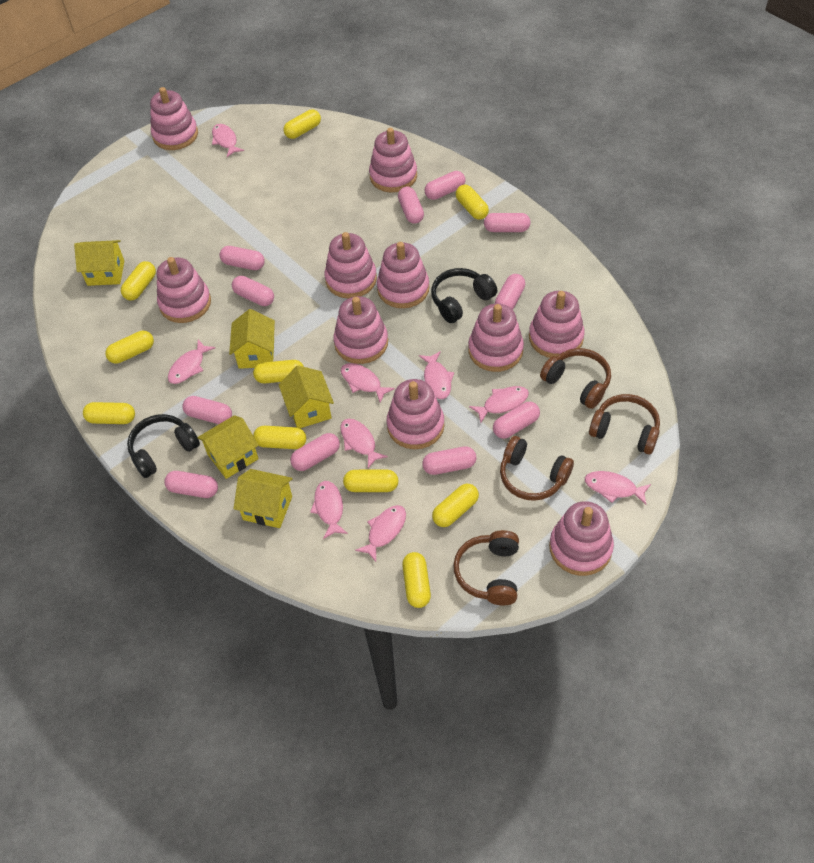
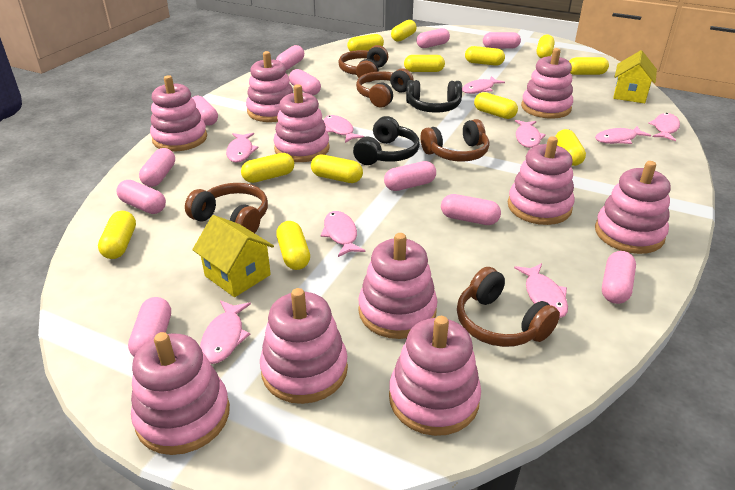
brown headphones: 4 -> 5
yellow capsule: 10 -> 12
yellow house: 5 -> 2

